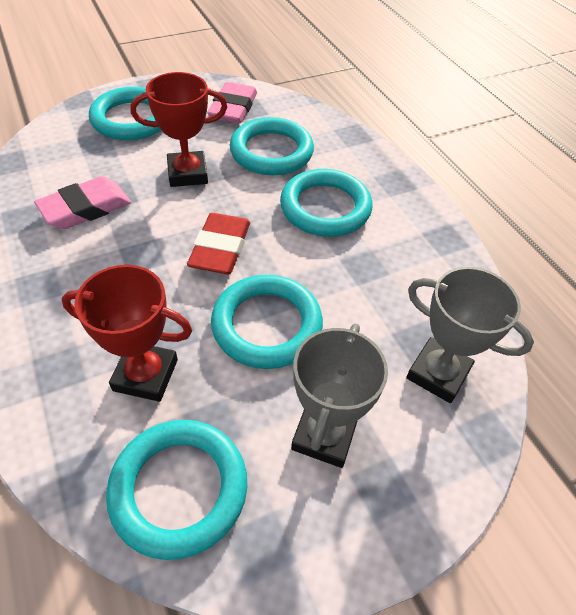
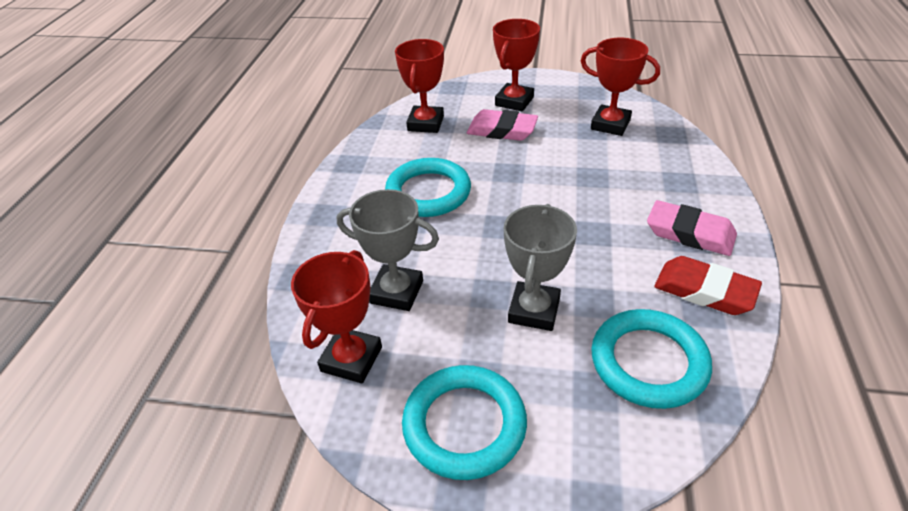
red trophy: 2 -> 4
turquoise ring: 5 -> 3

